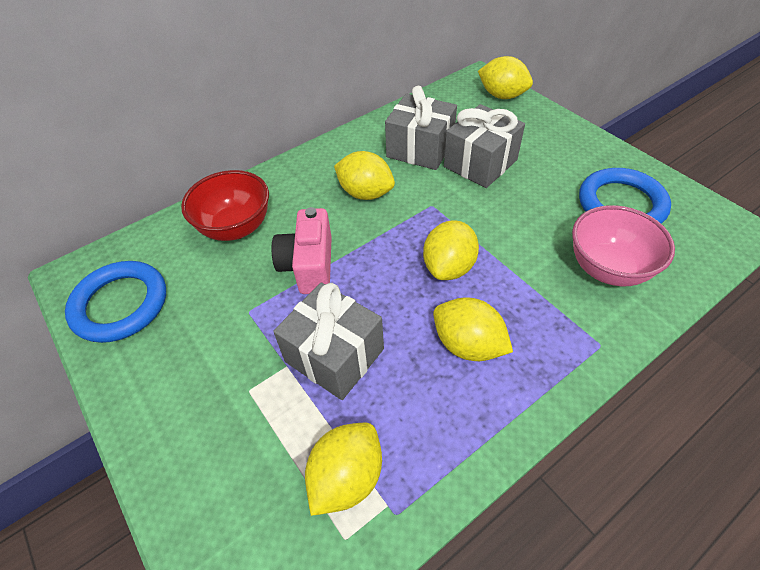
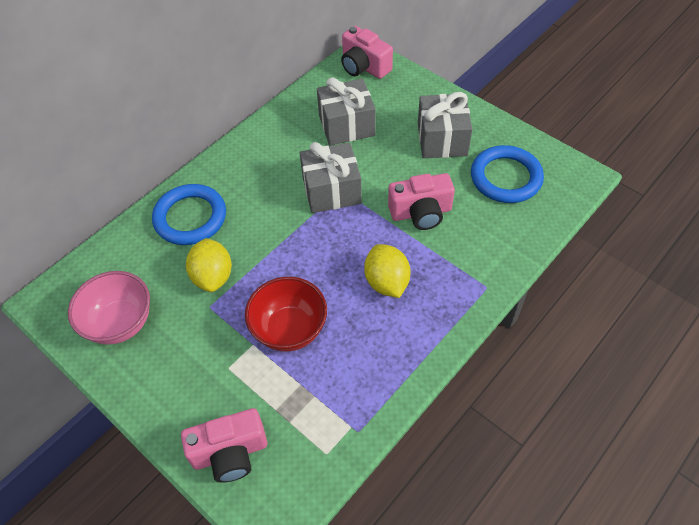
pink camera: 1 -> 3
yellow lemon: 5 -> 2

